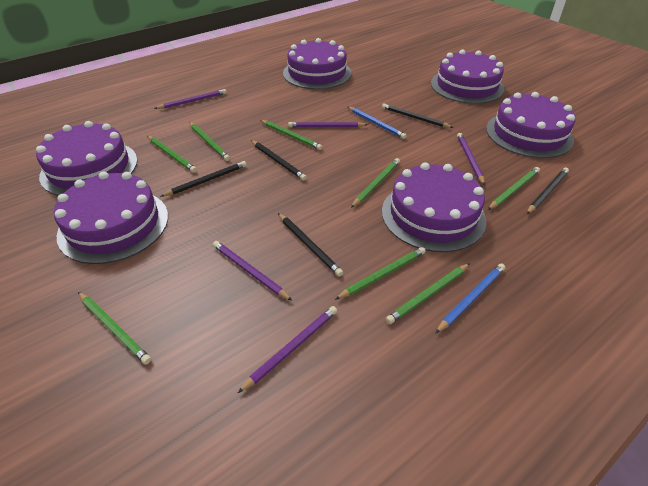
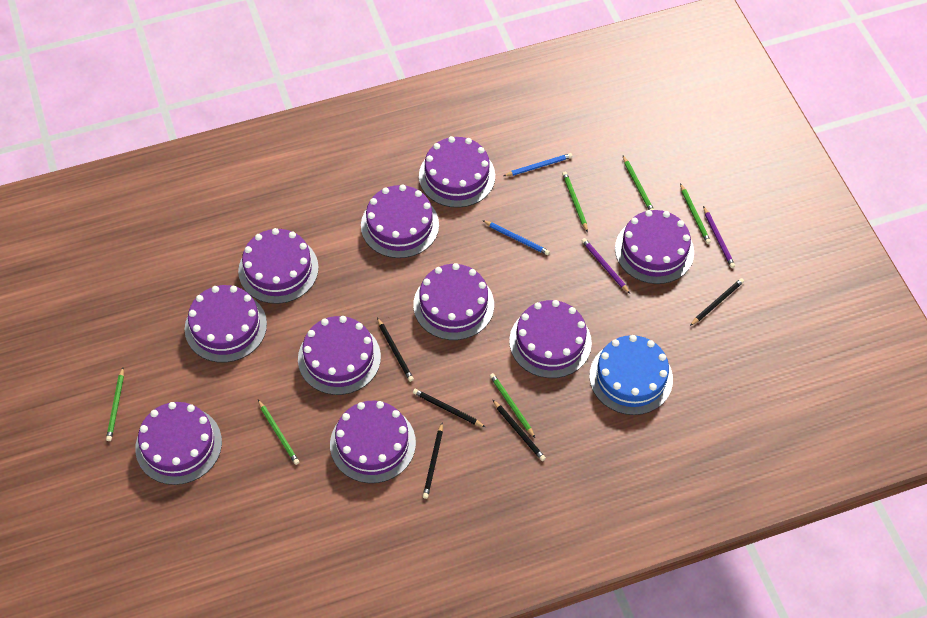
blue cake: 0 -> 1
green pencil: 8 -> 6
purple cake: 6 -> 10
purple pencil: 5 -> 2

